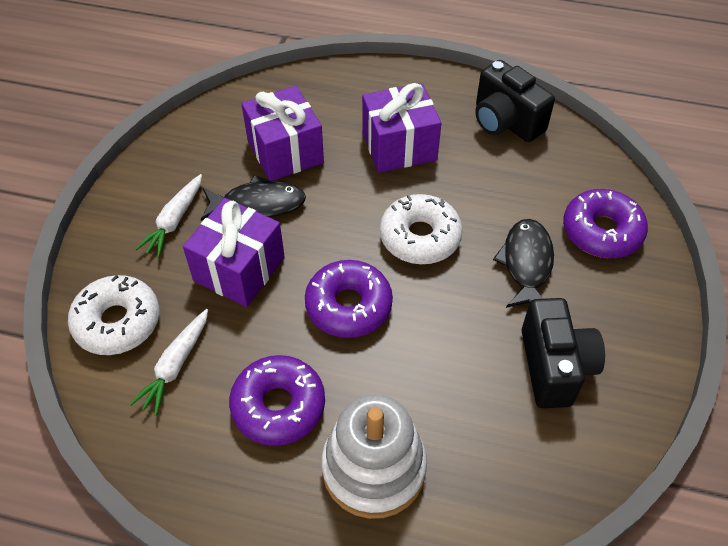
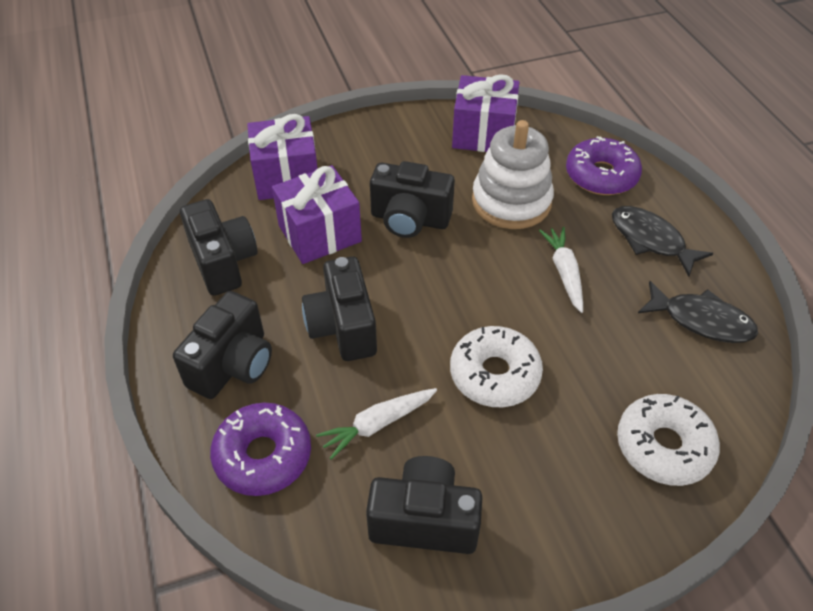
black camera: 2 -> 5
purple donut: 3 -> 2

